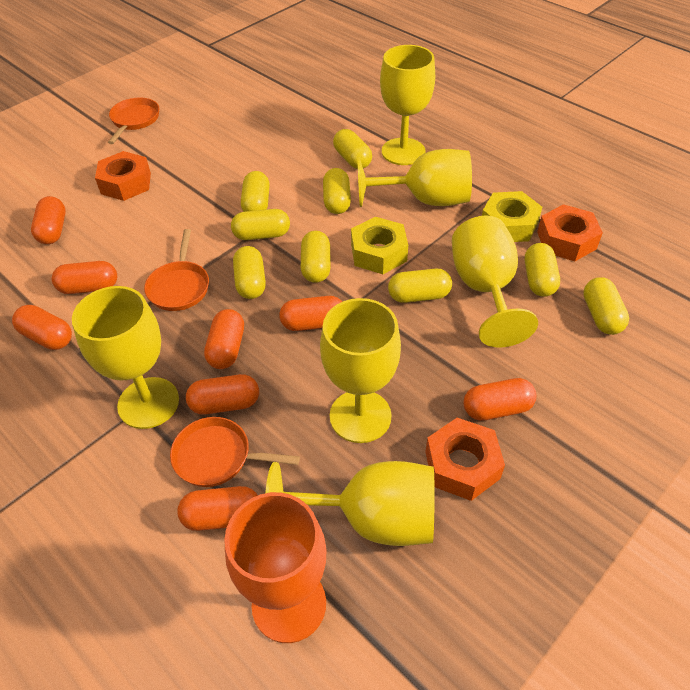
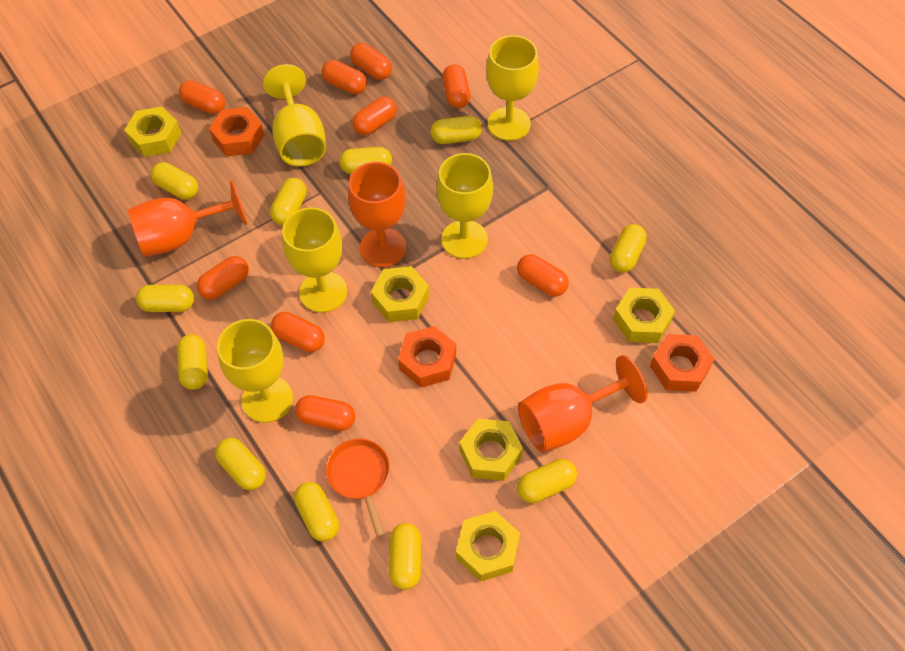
orange capsule: 8 -> 9
orange goblet: 1 -> 3
orange pan: 3 -> 1
yellow capsule: 9 -> 11
yellow goblet: 6 -> 5
yellow nut: 2 -> 5

